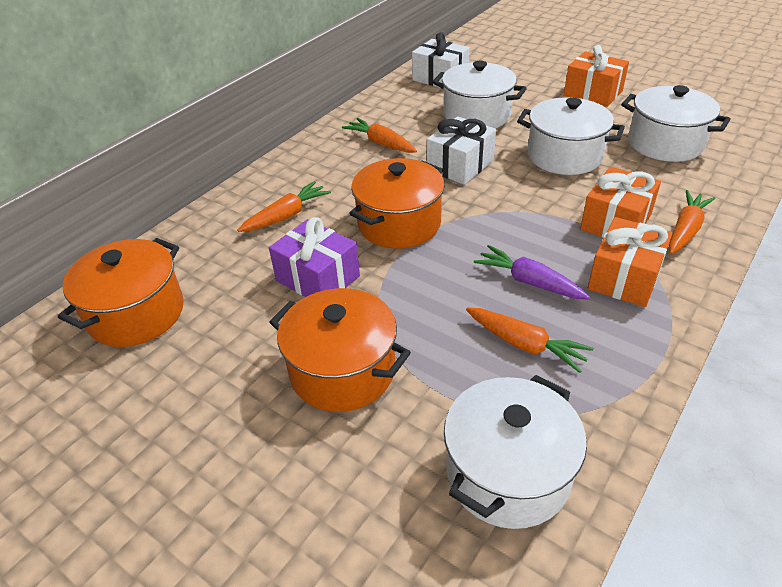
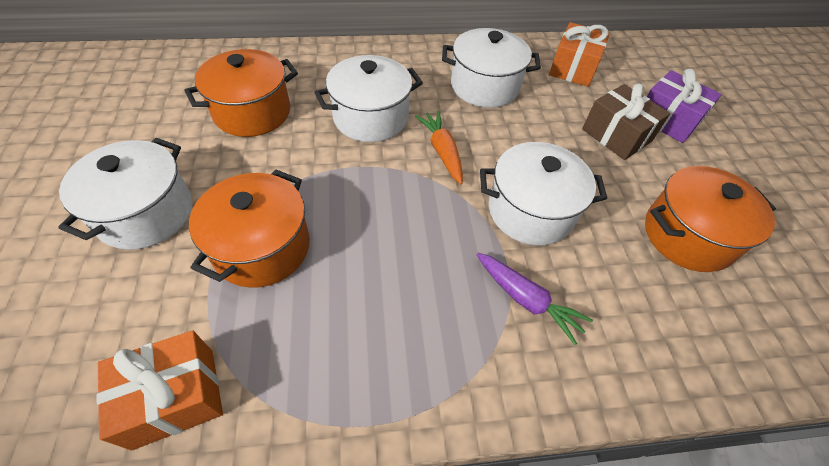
brown gift: 0 -> 1
orange carrot: 4 -> 1
orange gift: 3 -> 2
white gift: 2 -> 0

